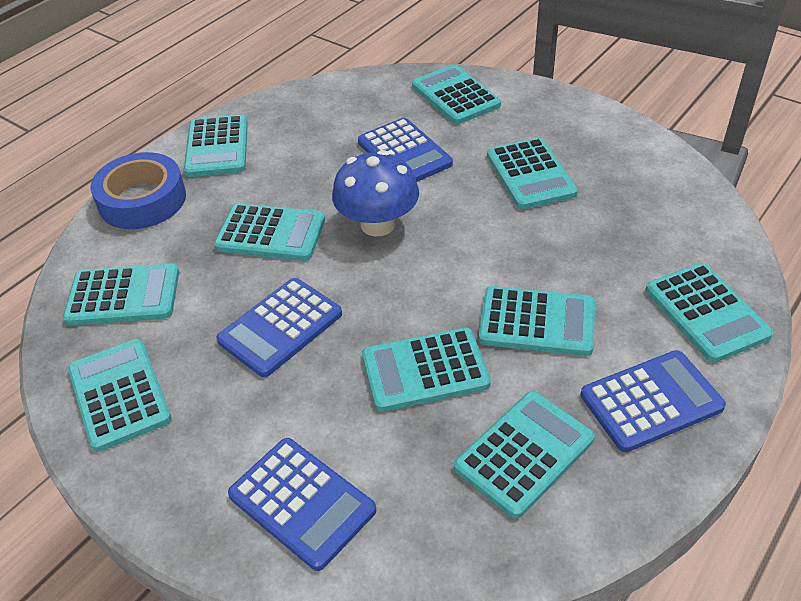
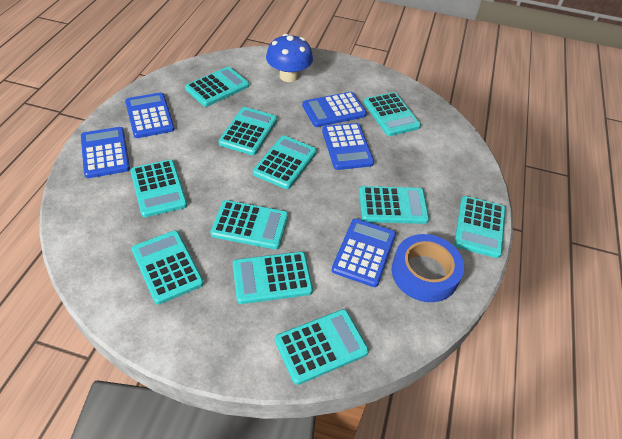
blue calculator: 4 -> 5
turquoise calculator: 10 -> 11

